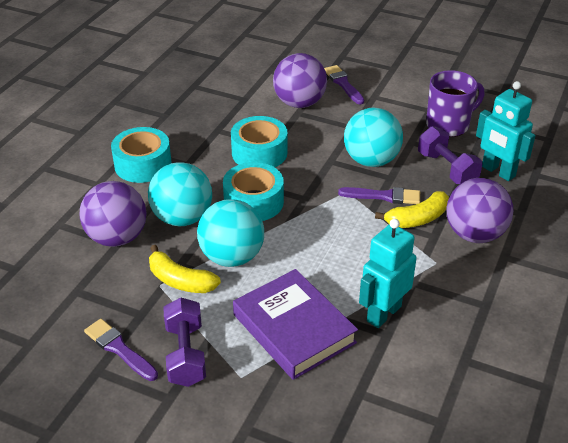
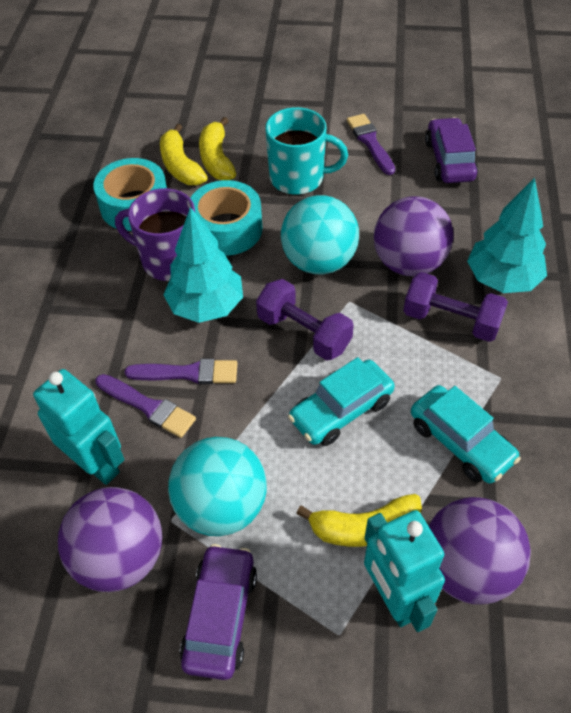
purple book: 1 -> 0
purple car: 0 -> 2
turquoise ball: 3 -> 2
turquoise car: 0 -> 2
turquoise mug: 0 -> 1
turquoise tape: 3 -> 2
turquoise tree: 0 -> 2
yellow banana: 2 -> 3

